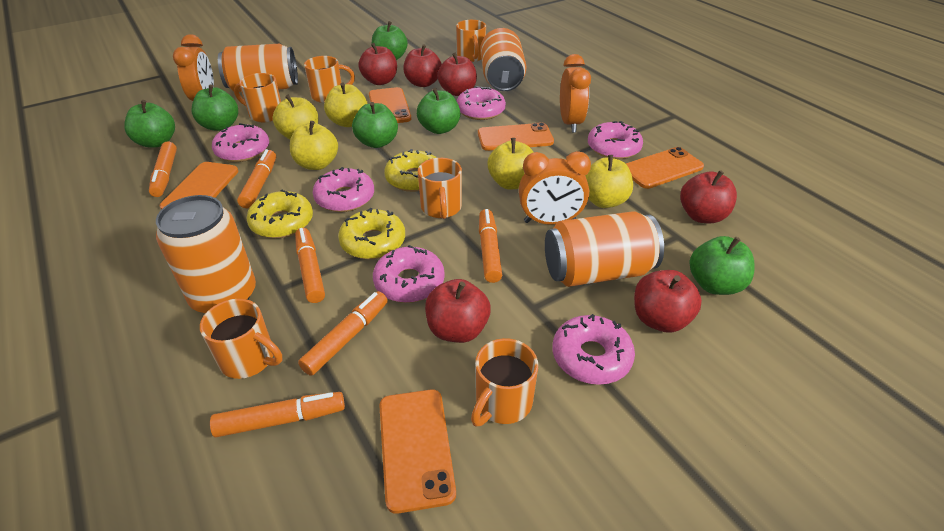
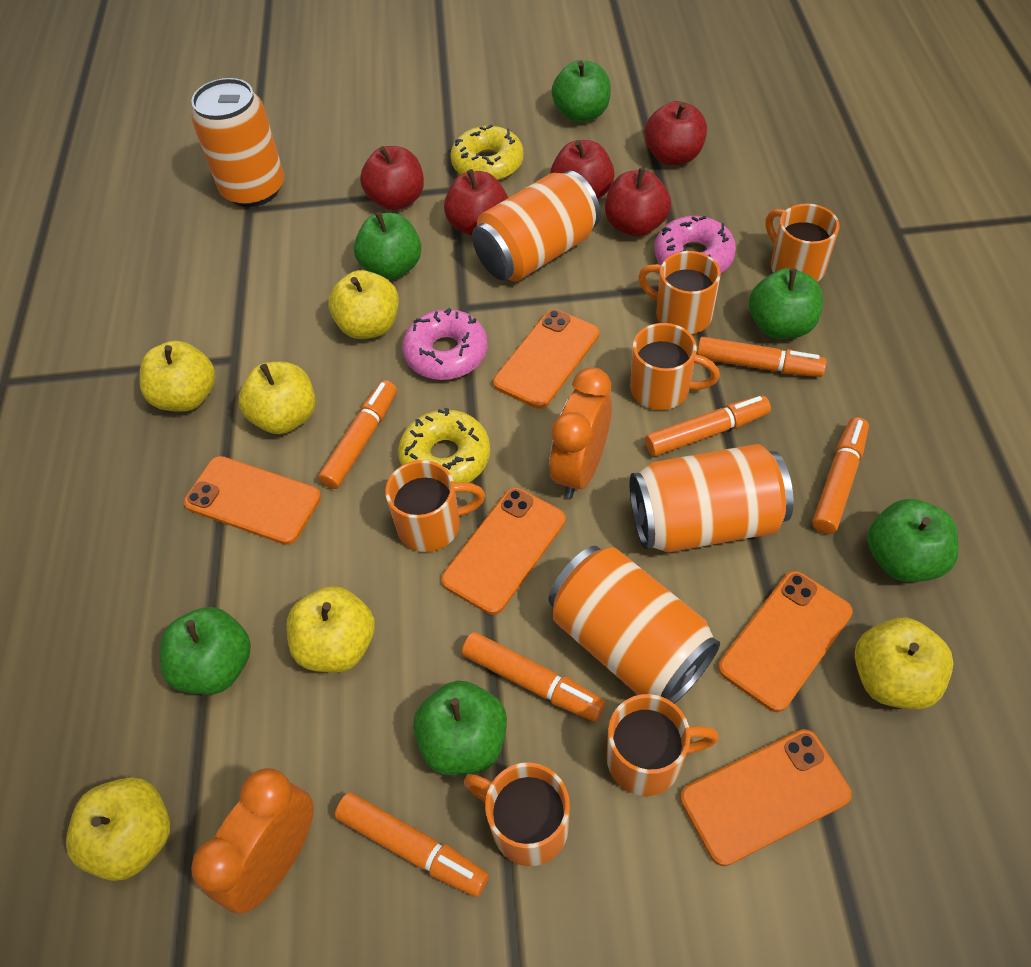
orange clock: 3 -> 2
pink donut: 6 -> 2
red apple: 6 -> 5
yellow apple: 5 -> 6
yellow donut: 3 -> 2

